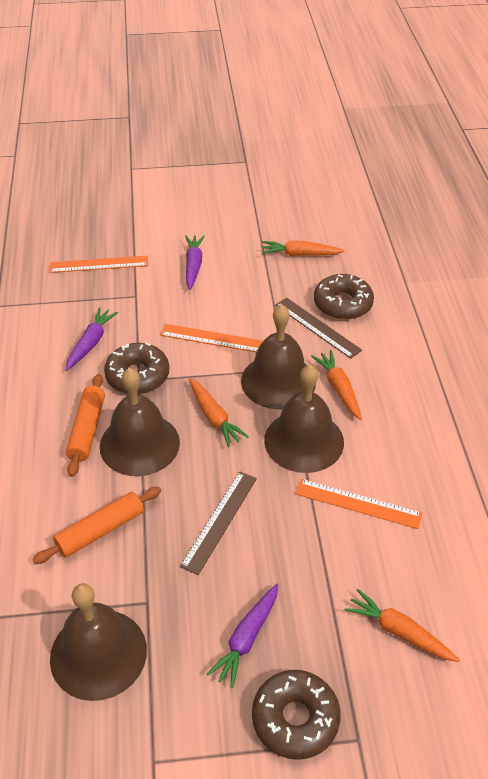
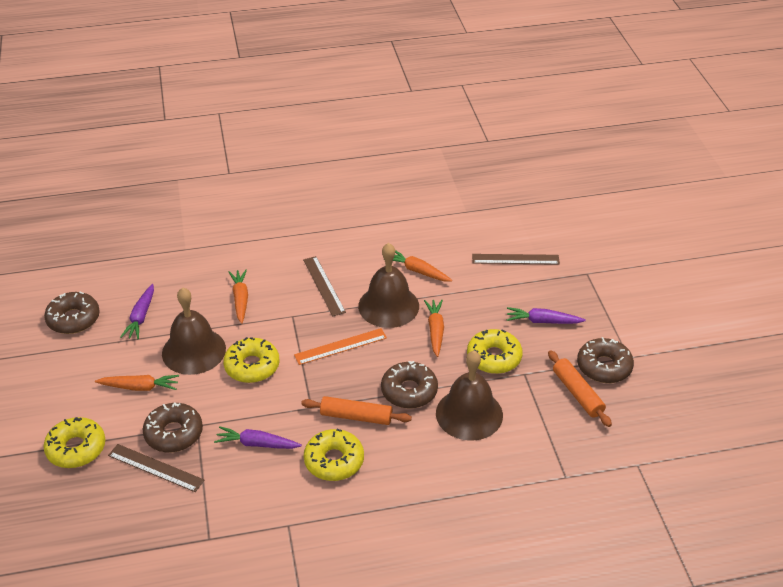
brown bell: 4 -> 3
brown donut: 3 -> 4
brown ruler: 2 -> 3
orange ruler: 3 -> 1
yellow donut: 0 -> 4

